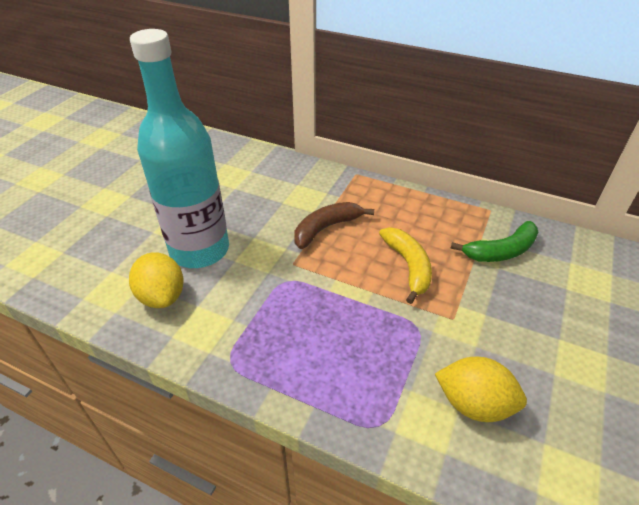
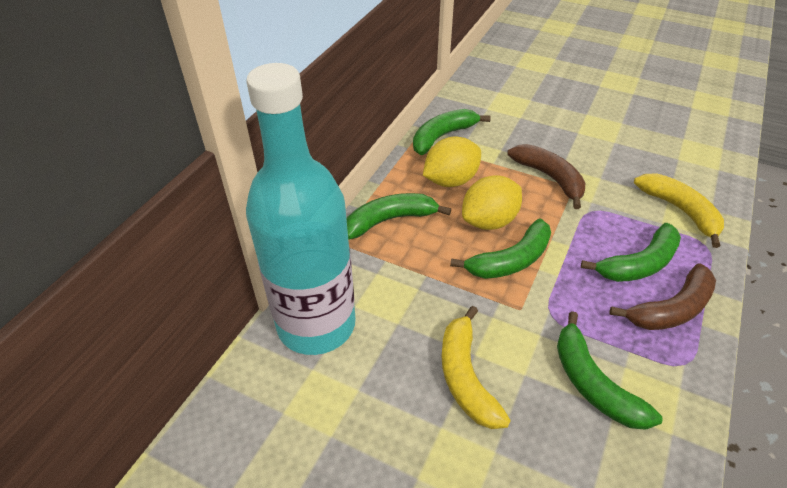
brown banana: 1 -> 2
green banana: 1 -> 5
yellow banana: 1 -> 2

